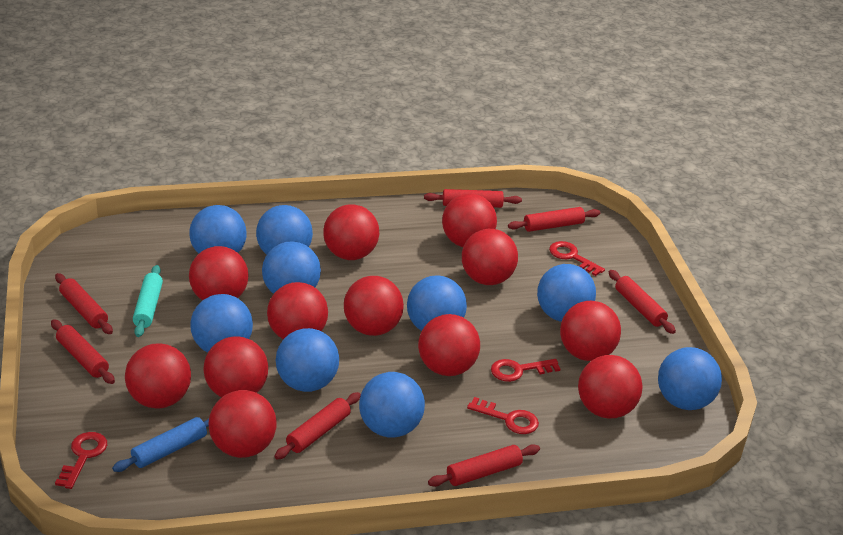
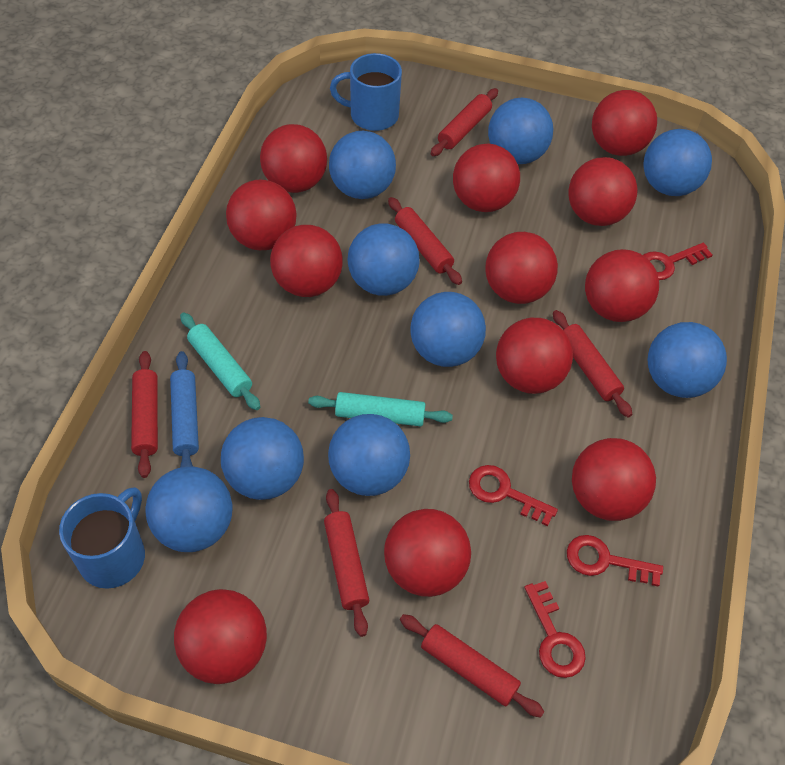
blue mug: 0 -> 2
red rolling pin: 7 -> 6
turquoise rolling pin: 1 -> 2

